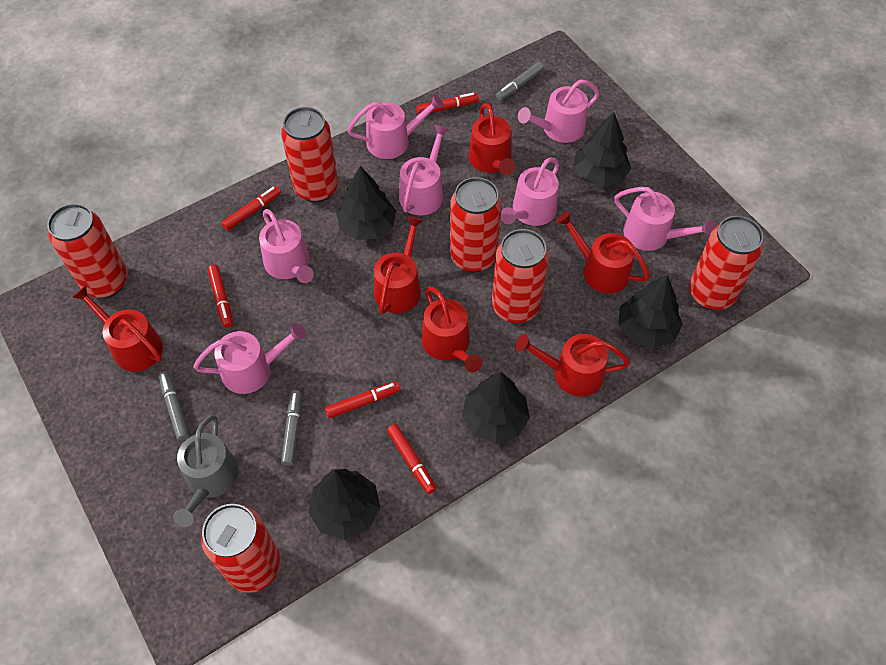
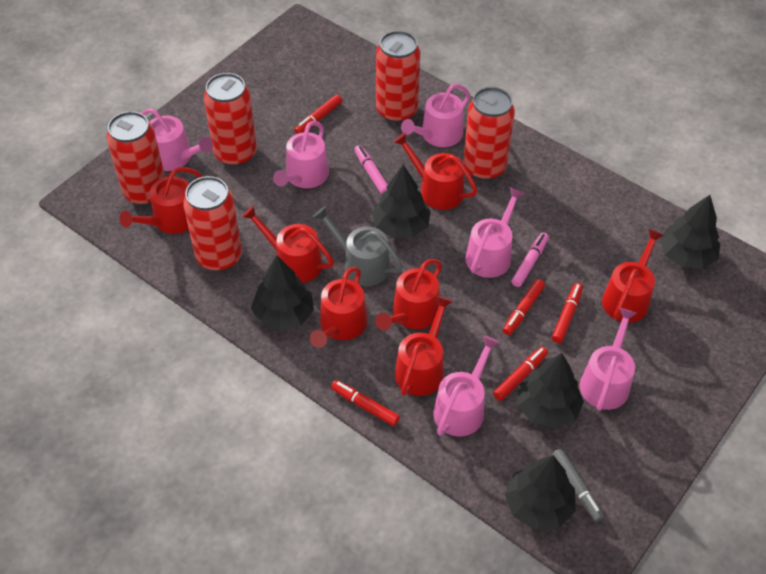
grey marker: 3 -> 1
pink marker: 0 -> 2
pink watering can: 7 -> 6
red can: 6 -> 5
red watering can: 6 -> 7

